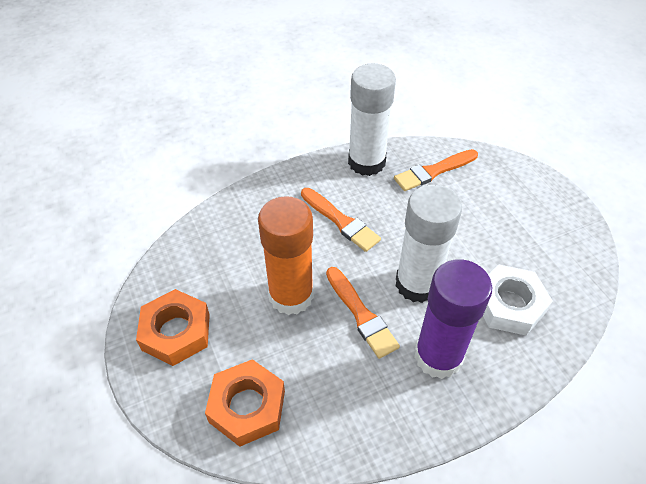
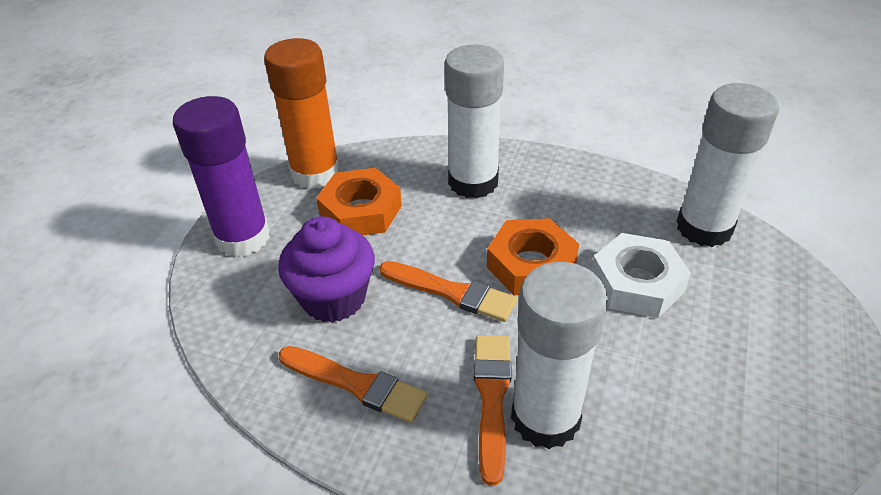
purple cupcake: 0 -> 1
white glue stick: 2 -> 3

